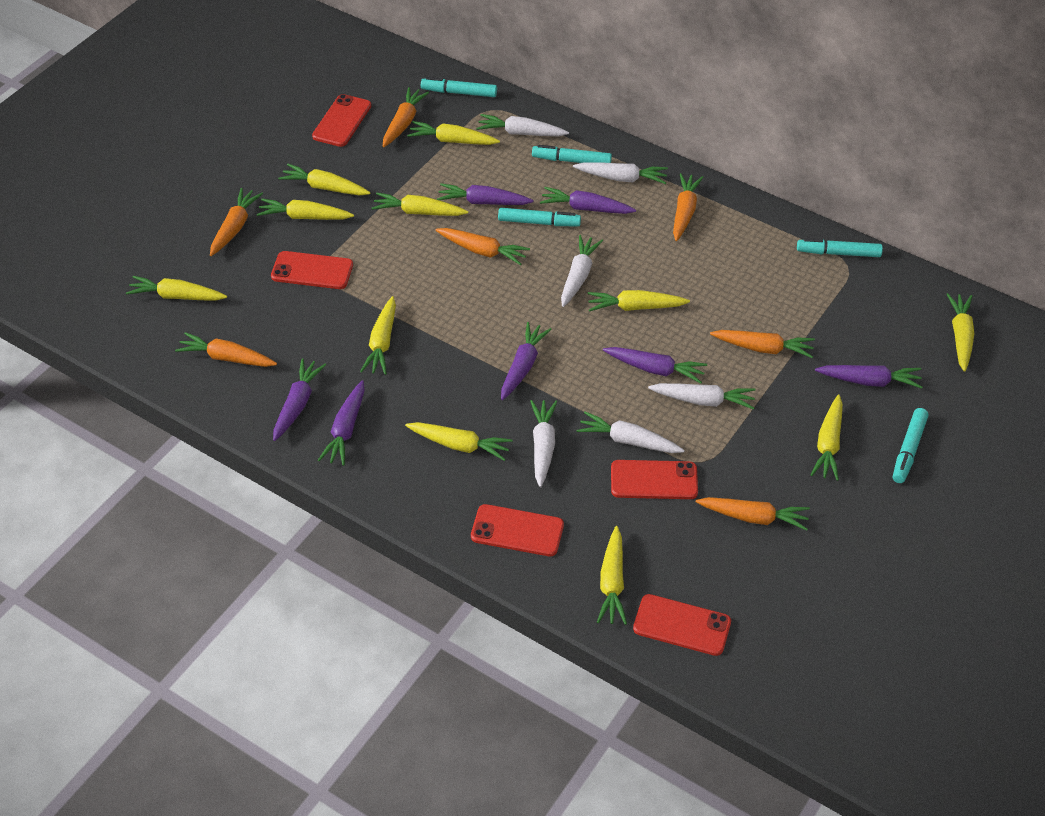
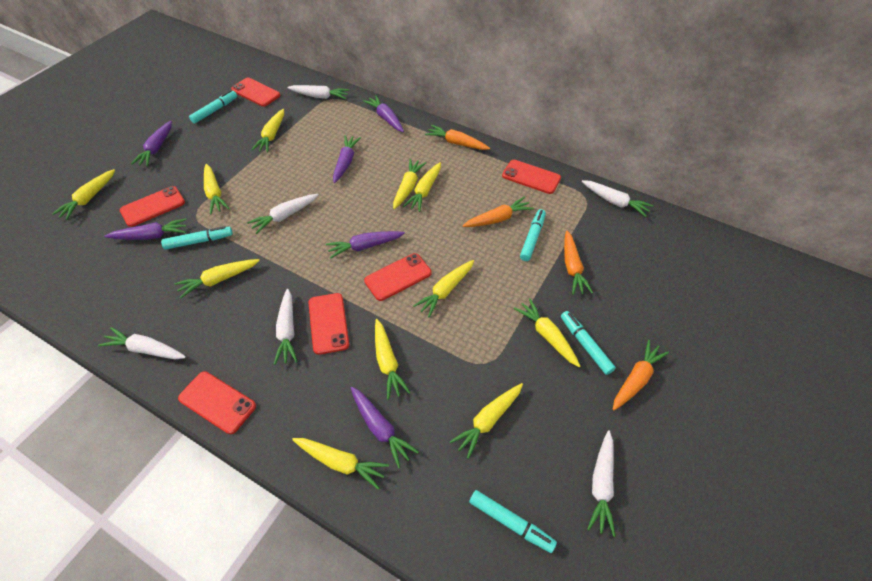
orange carrot: 7 -> 4
purple carrot: 7 -> 6
red phone: 5 -> 6

